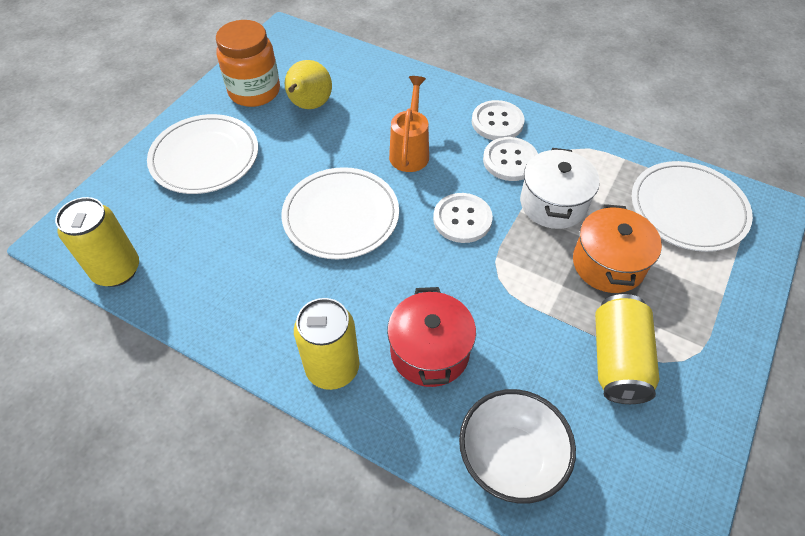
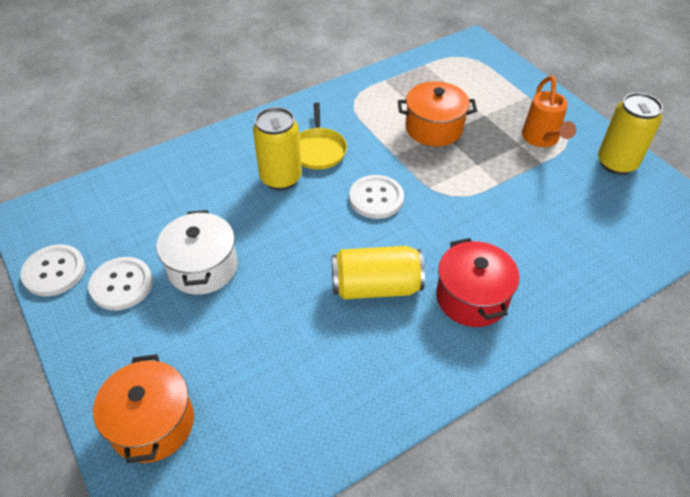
orange jar: 1 -> 0
orange pot: 1 -> 2
white bowl: 1 -> 0
white plate: 3 -> 0
yellow pan: 0 -> 1
yellow pear: 1 -> 0

